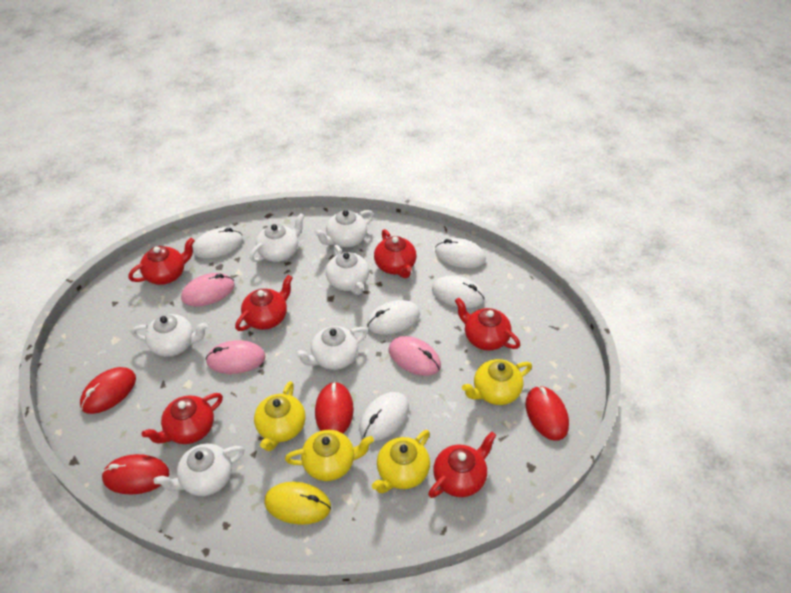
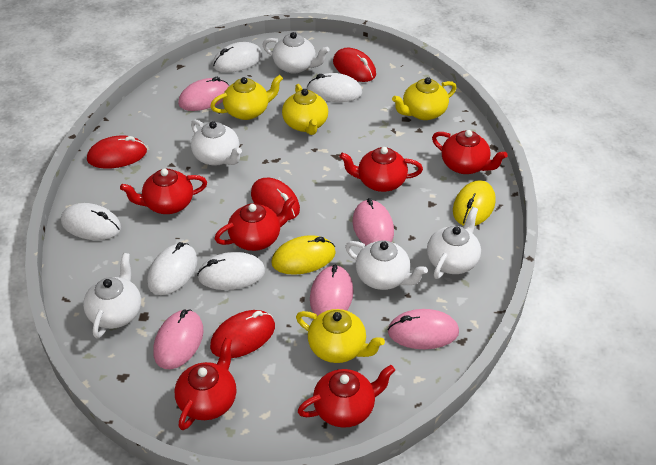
pink mouse: 3 -> 5
white teapot: 6 -> 5
yellow mouse: 1 -> 2

